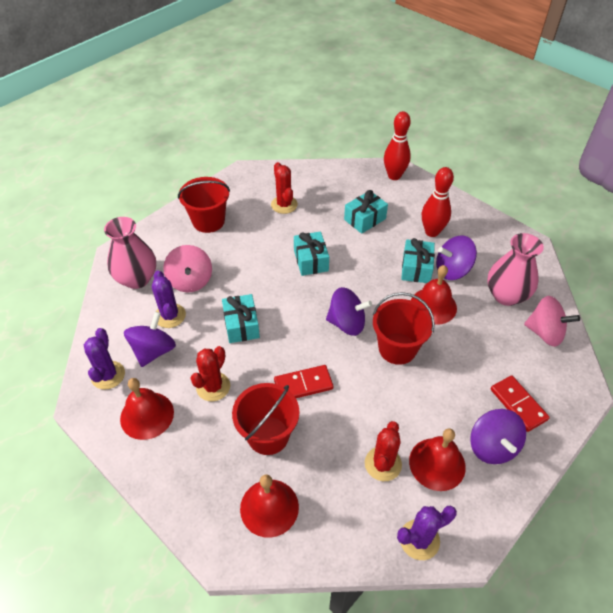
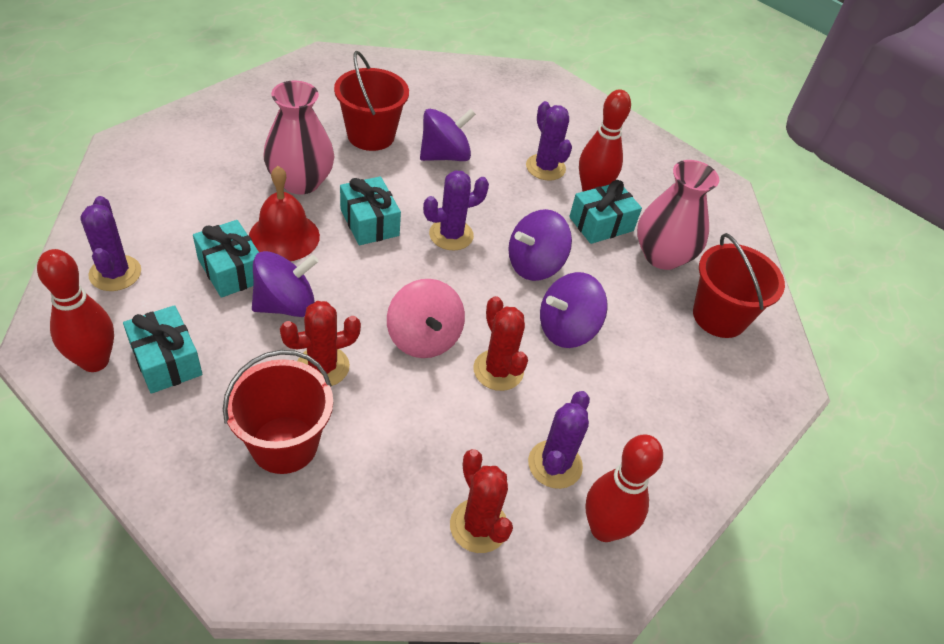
pink spinning top: 2 -> 1
purple cactus: 3 -> 4
red bell: 4 -> 1
red bowling pin: 2 -> 3
red domino: 2 -> 0

